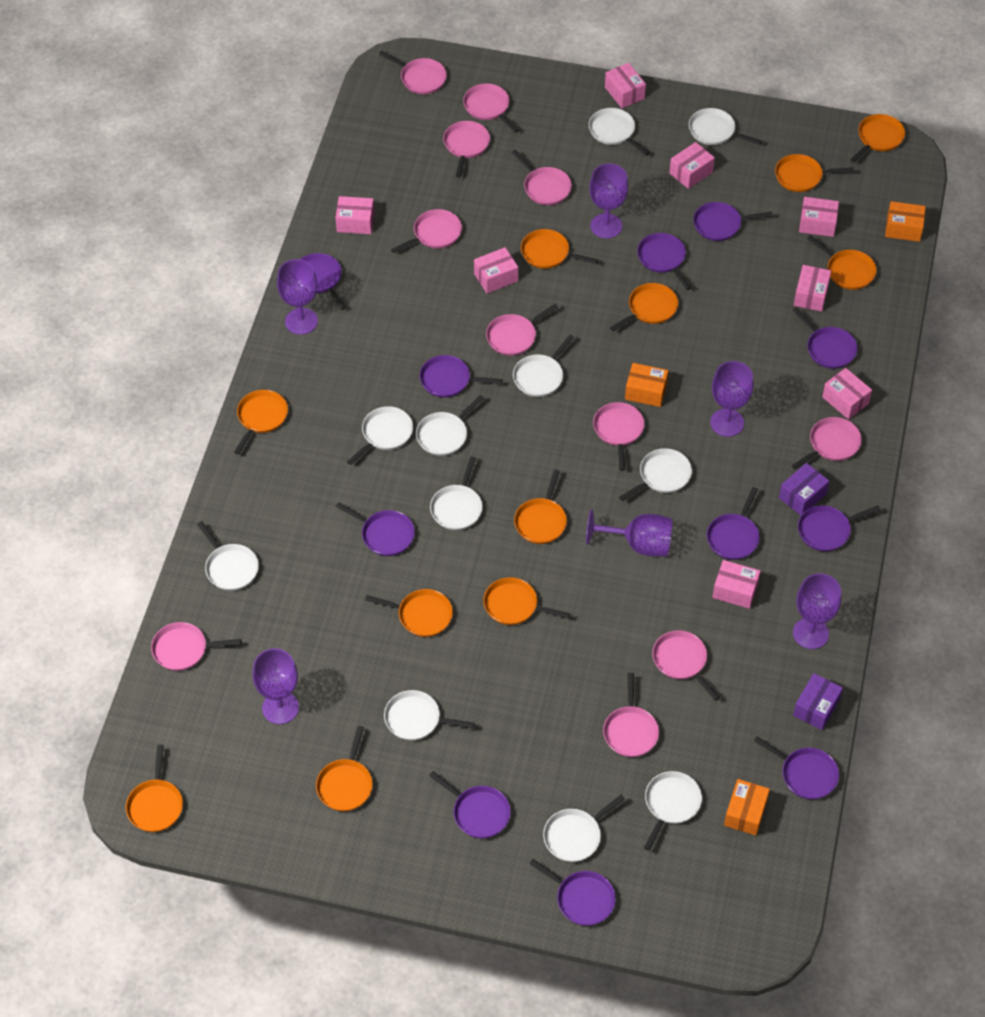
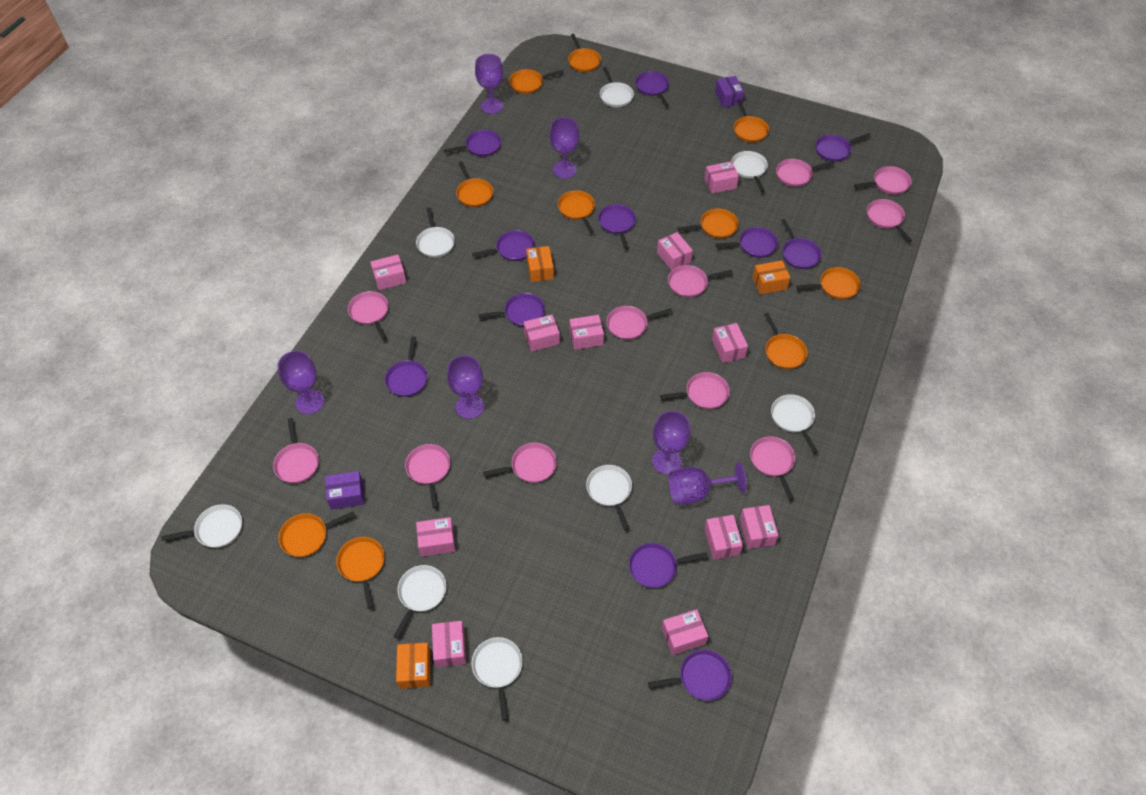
orange pan: 11 -> 10
pink box: 8 -> 11
white pan: 11 -> 8

